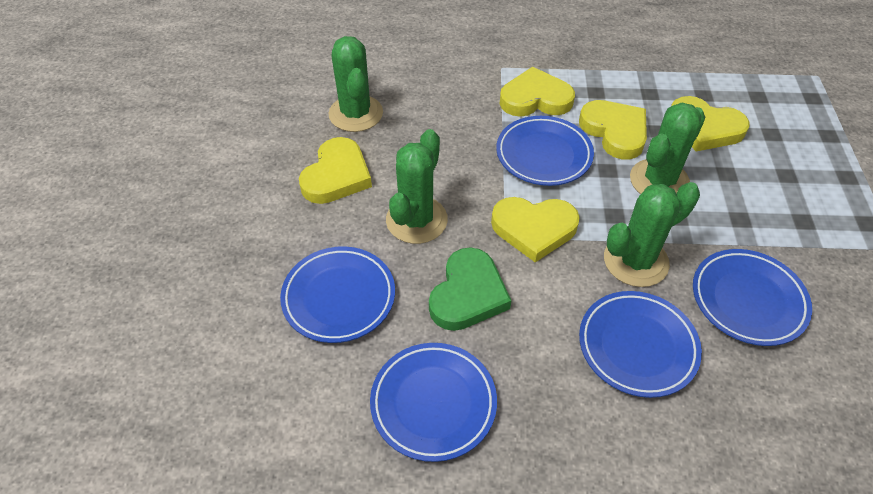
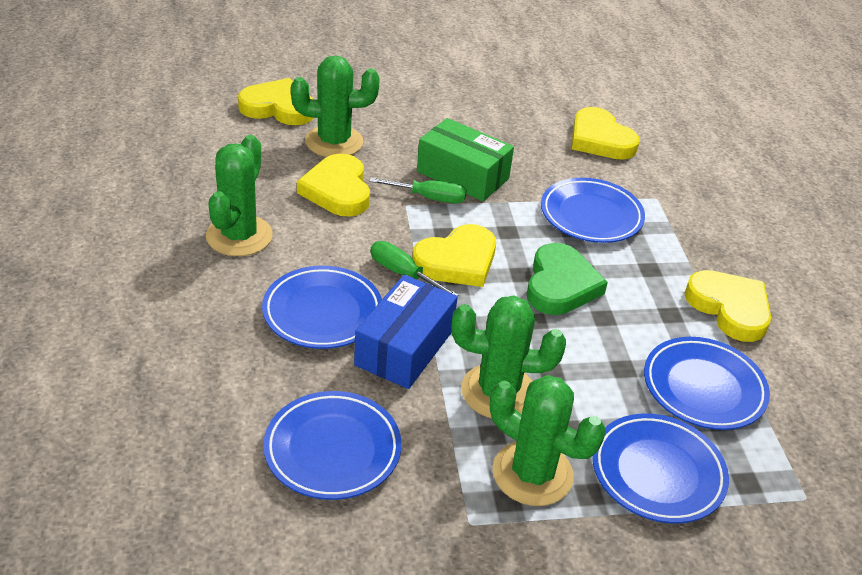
blue box: 0 -> 1
green box: 0 -> 1
green screwdriver: 0 -> 2

